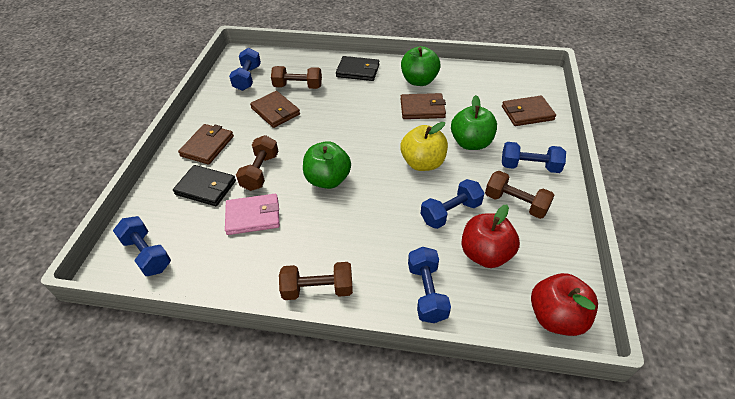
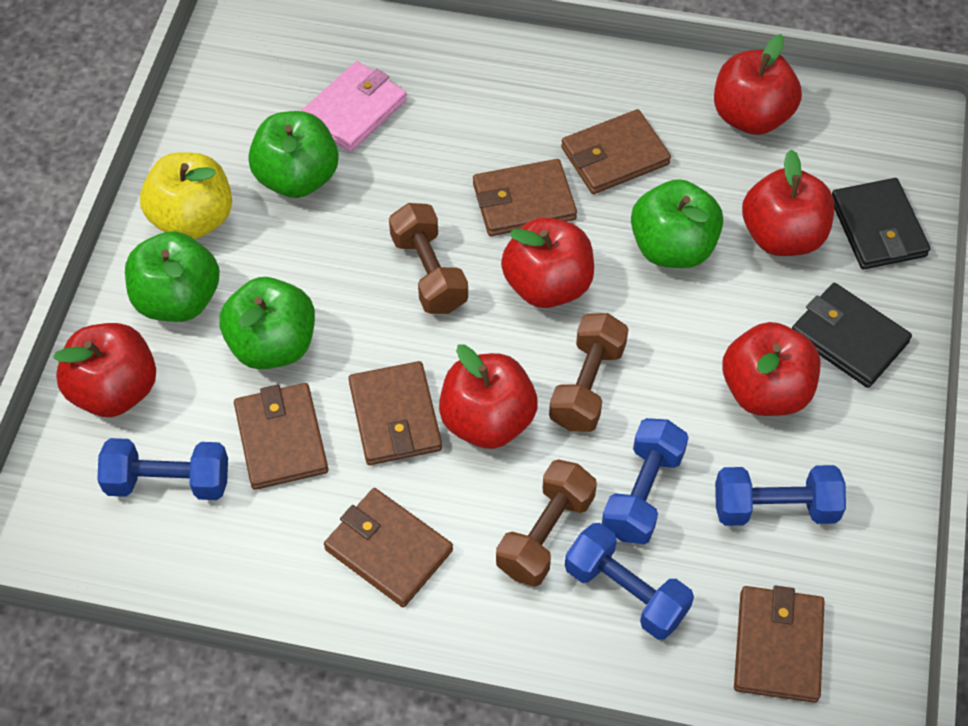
blue dumbbell: 5 -> 4
brown dumbbell: 4 -> 3
brown wallet: 4 -> 6
green apple: 3 -> 4
red apple: 2 -> 6

